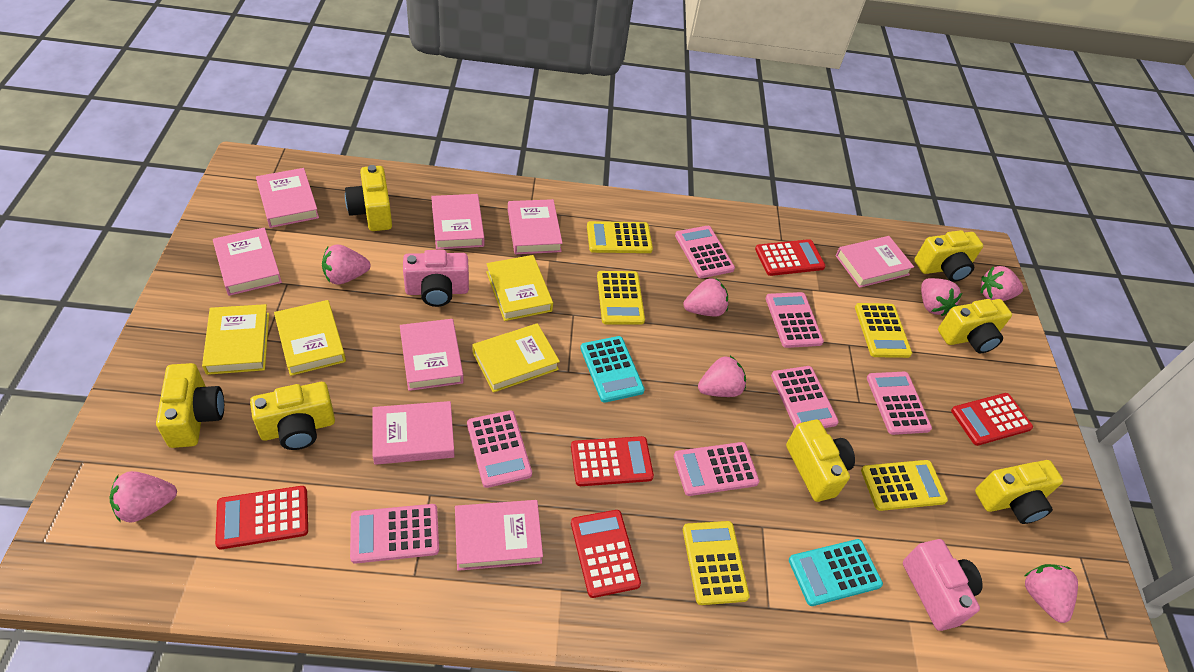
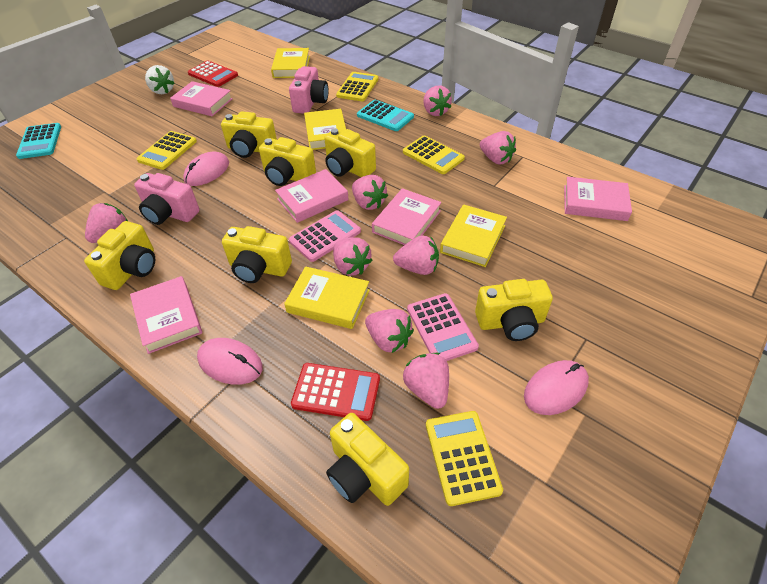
pink book: 8 -> 5
pink calculator: 7 -> 2
pink mouse: 0 -> 3
pink strawberry: 7 -> 8
red calculator: 5 -> 2
white strawberry: 0 -> 1
yellow calculator: 5 -> 4

